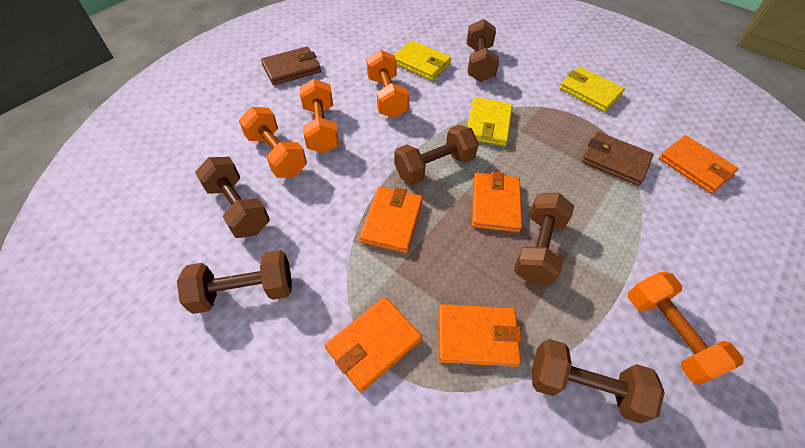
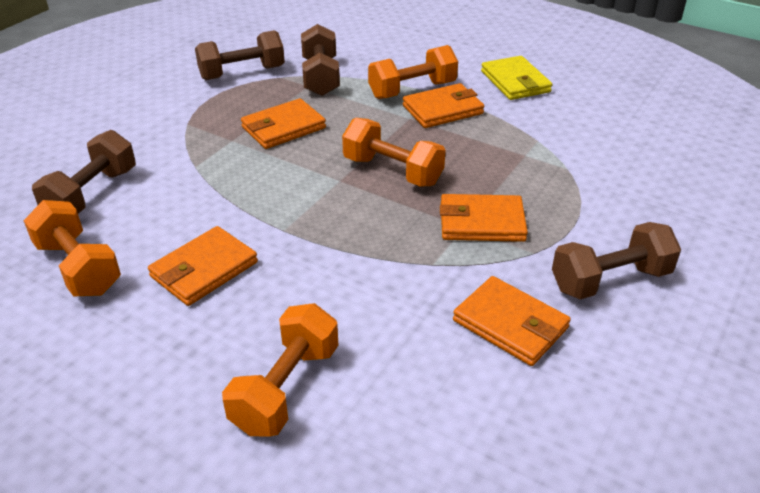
brown dumbbell: 6 -> 4
brown wallet: 2 -> 0
yellow wallet: 3 -> 1

